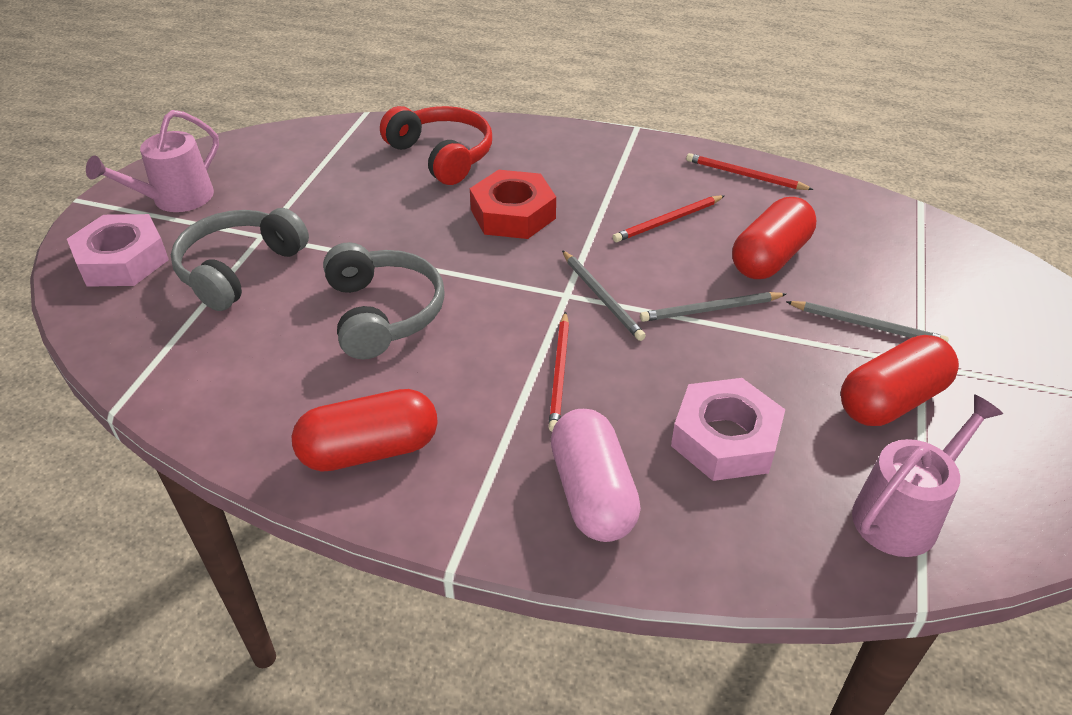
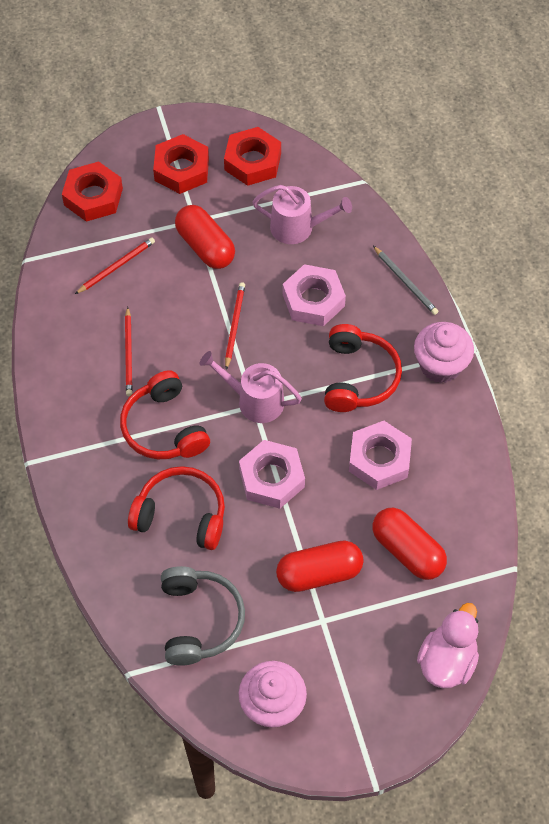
grey headphones: 2 -> 1
grey pencil: 3 -> 1
pink capsule: 1 -> 0
pink cupcake: 0 -> 2
pink duck: 0 -> 1
pink nut: 2 -> 3
red headphones: 1 -> 3
red nut: 1 -> 3

